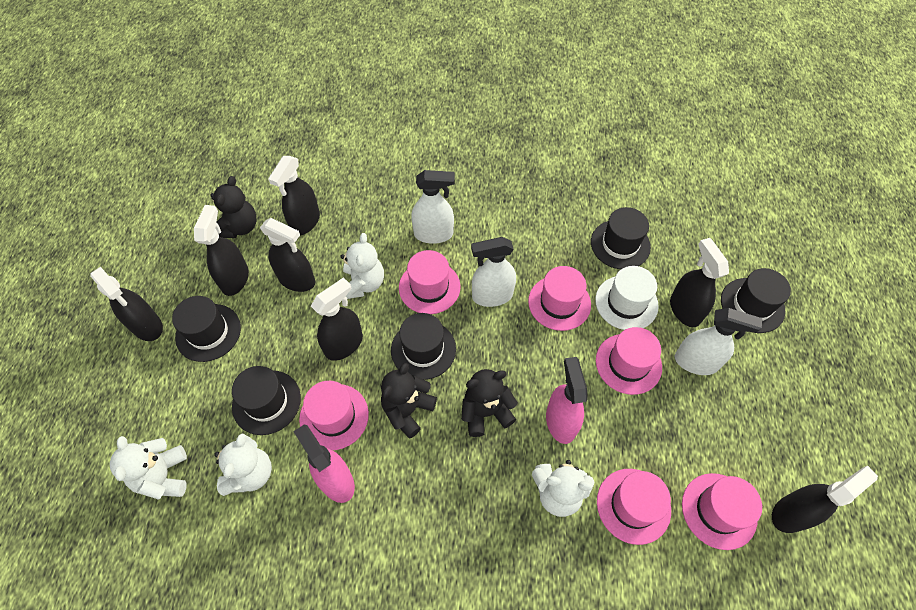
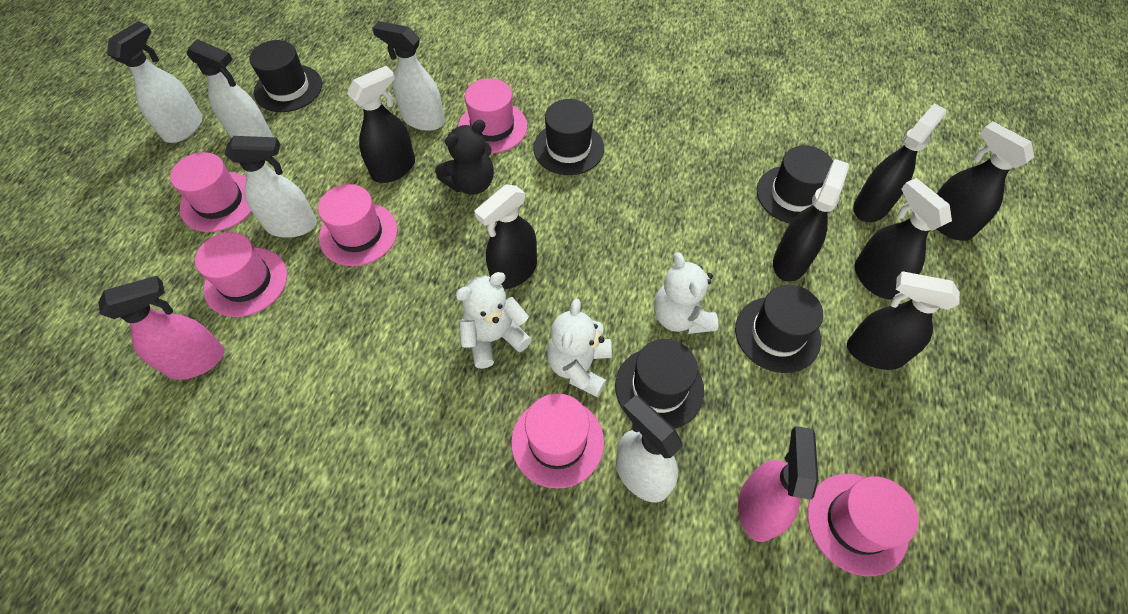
black teddy bear: 3 -> 1
white hat: 1 -> 0
white spray bottle: 3 -> 5
white teddy bear: 4 -> 3

